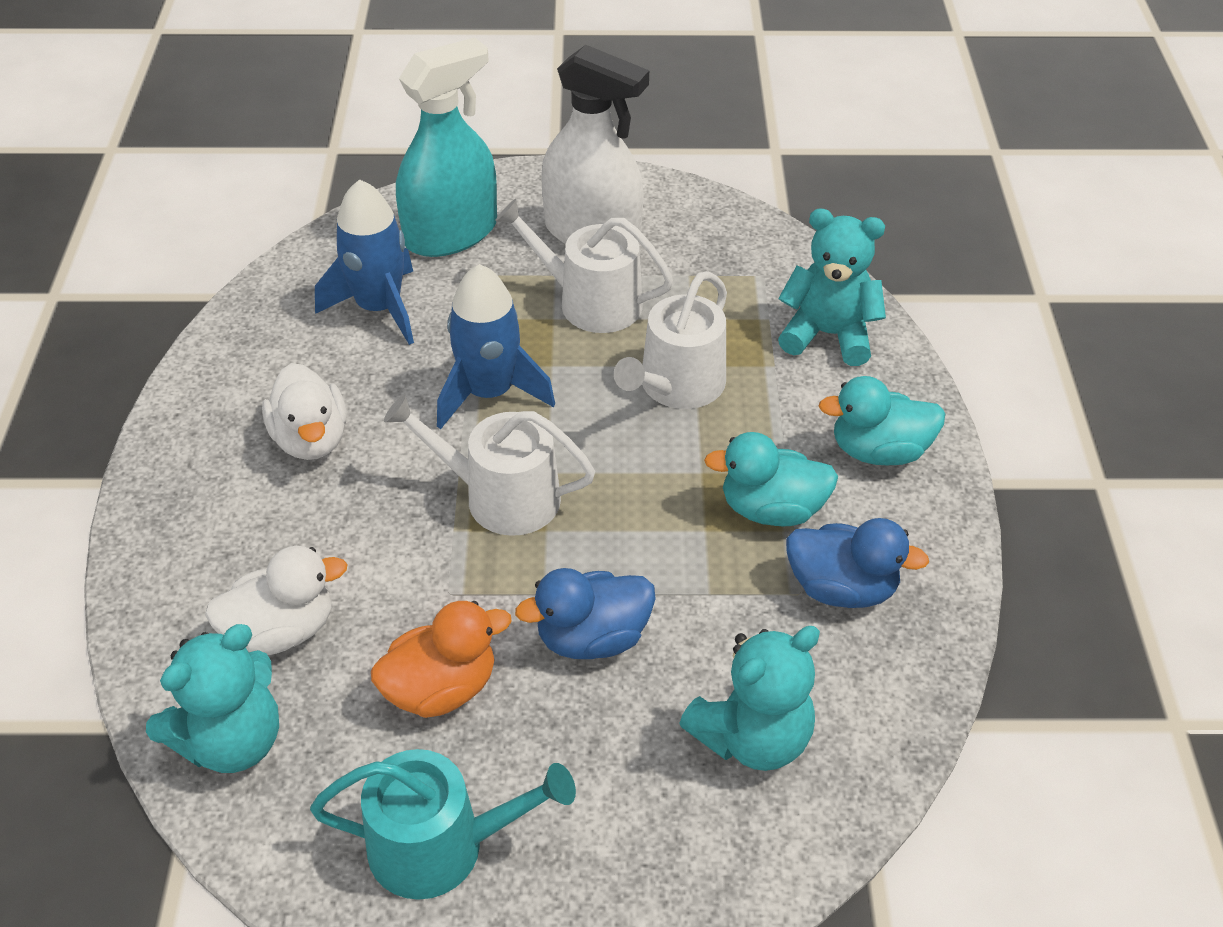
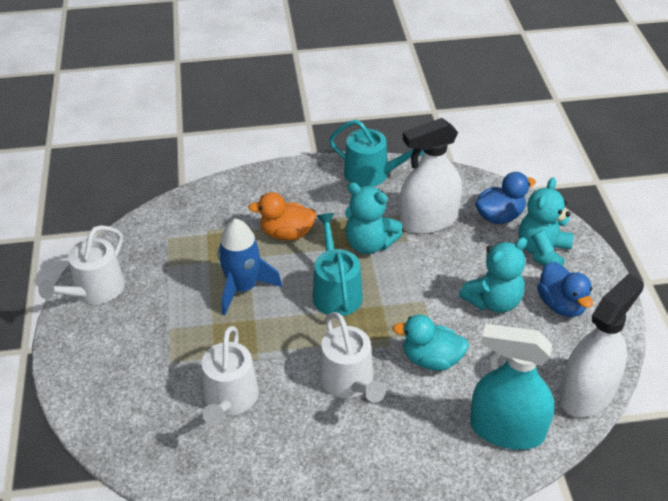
blue rocket: 2 -> 1
turquoise duck: 2 -> 1
turquoise watering can: 1 -> 2
white duck: 2 -> 0
white spray bottle: 1 -> 2

